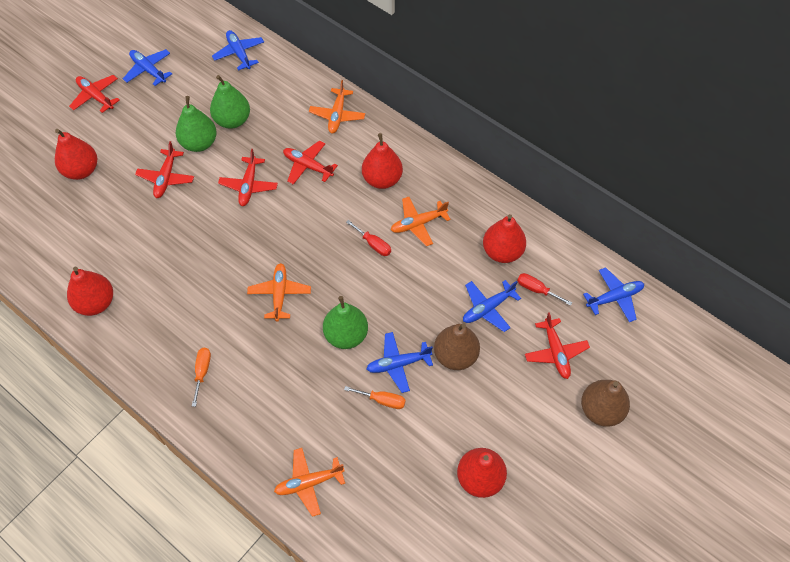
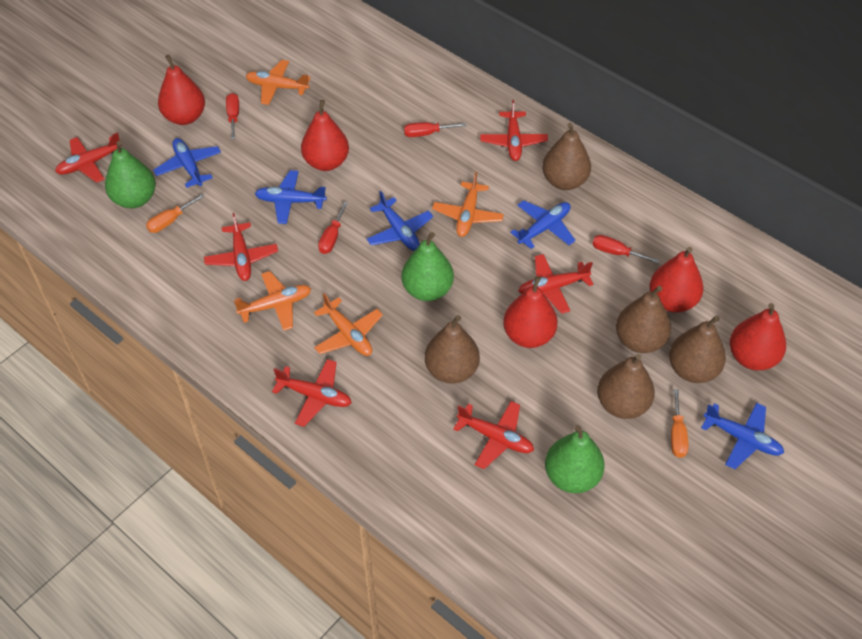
brown pear: 2 -> 5
red plane: 5 -> 6
red screwdriver: 2 -> 4

